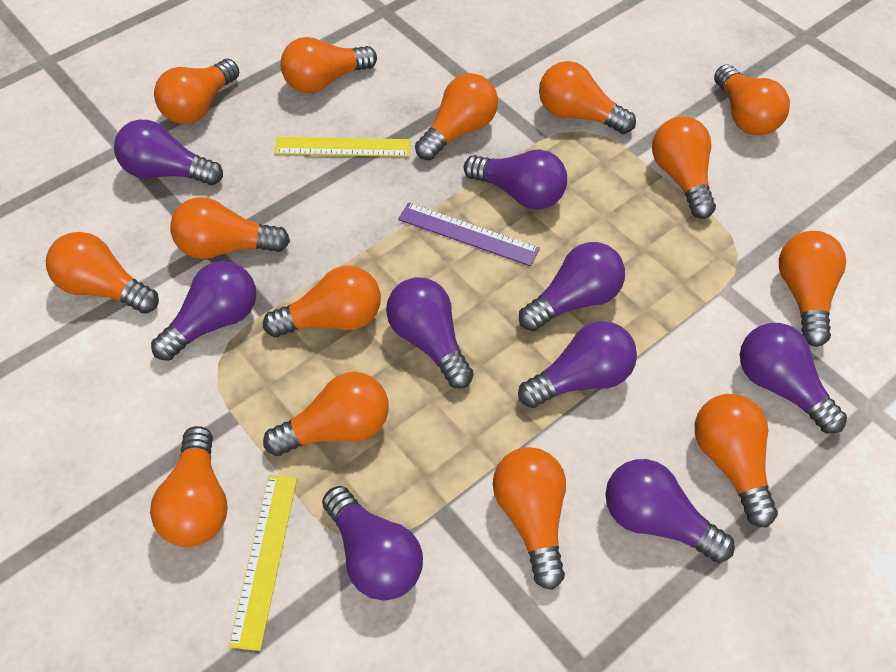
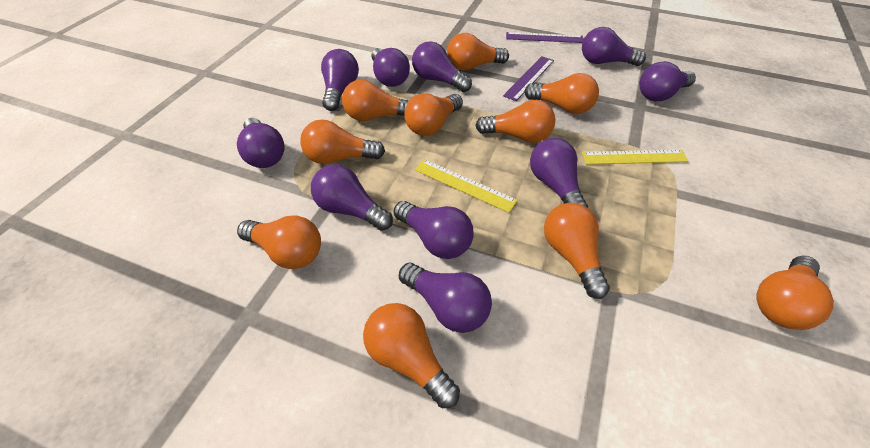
orange light bulb: 14 -> 10
purple light bulb: 9 -> 10
purple ruler: 1 -> 2

